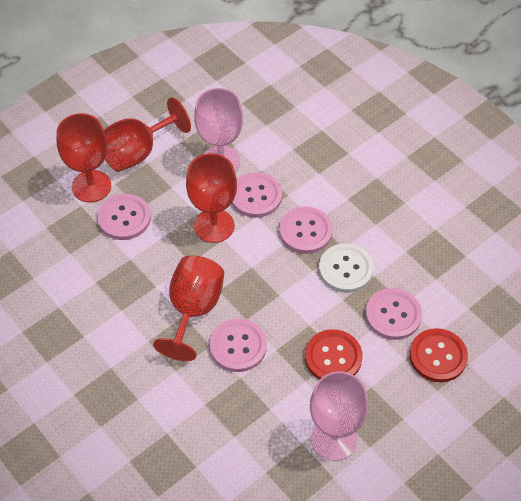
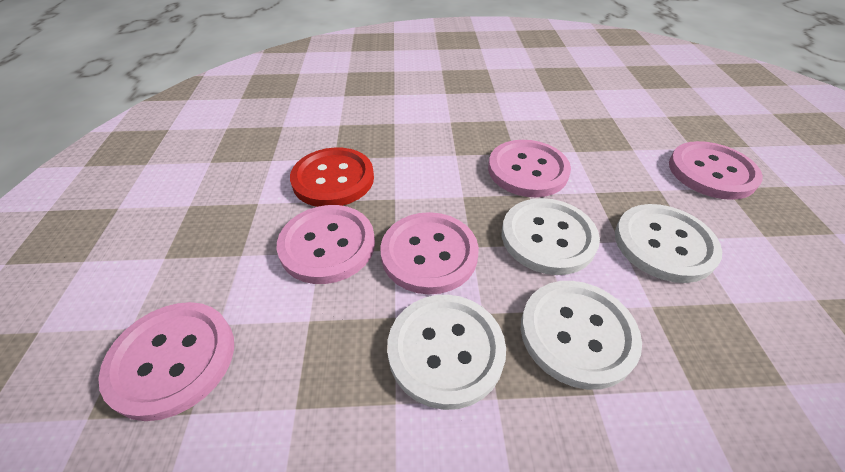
pink goblet: 2 -> 0
red button: 2 -> 1
red goblet: 4 -> 0
white button: 1 -> 4

